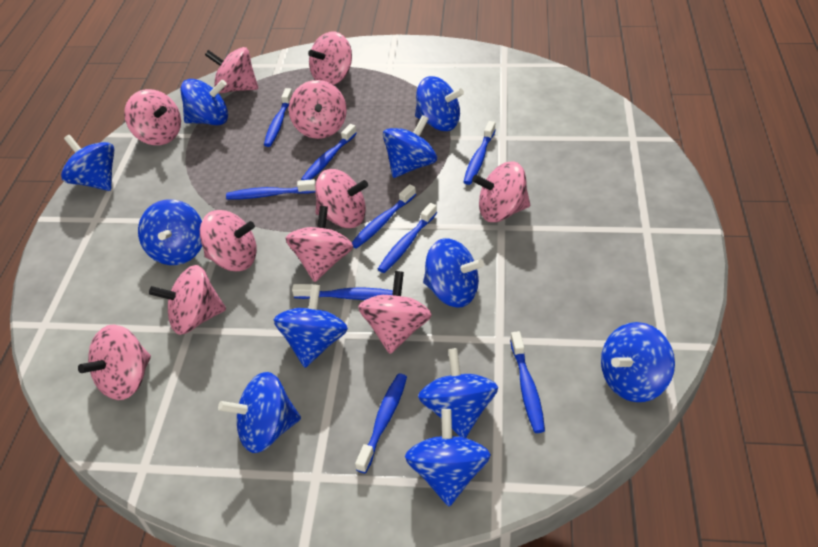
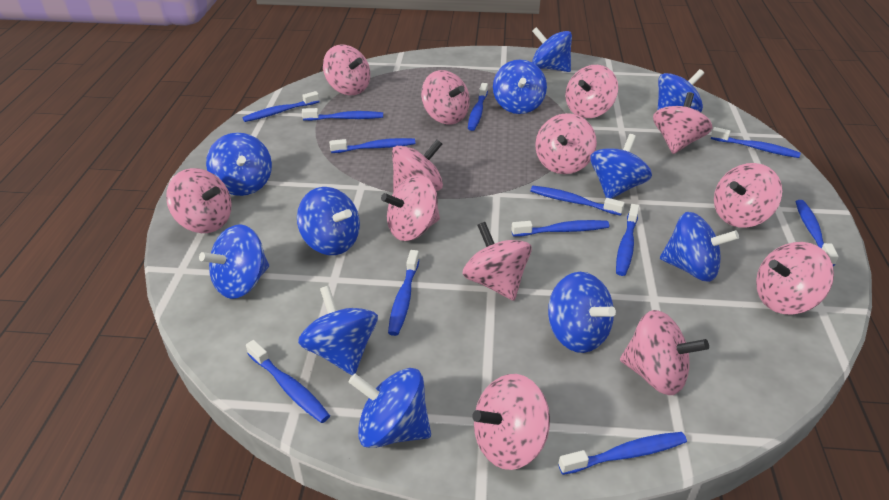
blue toothbrush: 9 -> 12
pink spinning top: 11 -> 13

